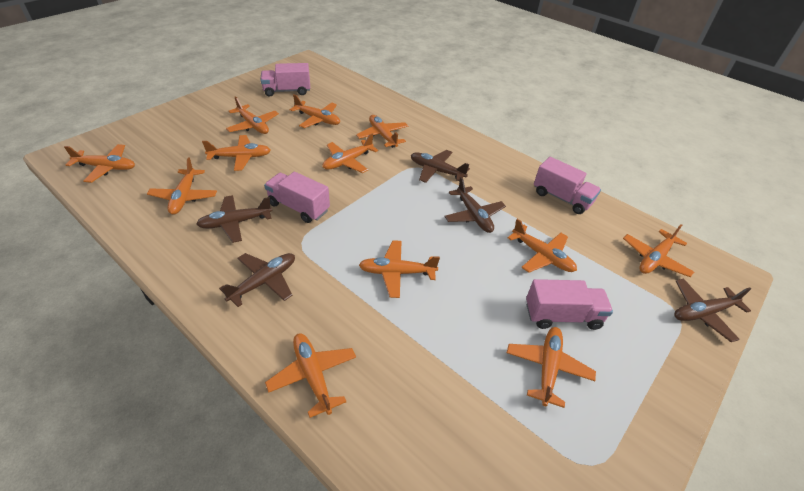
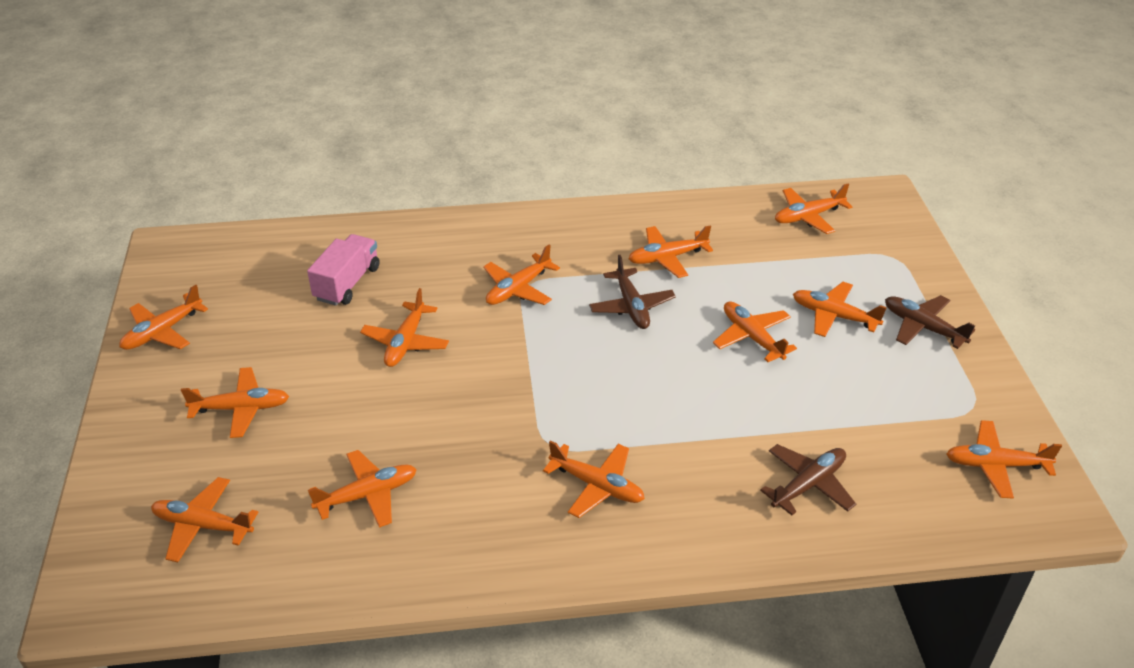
brown plane: 5 -> 3
pink truck: 4 -> 1

